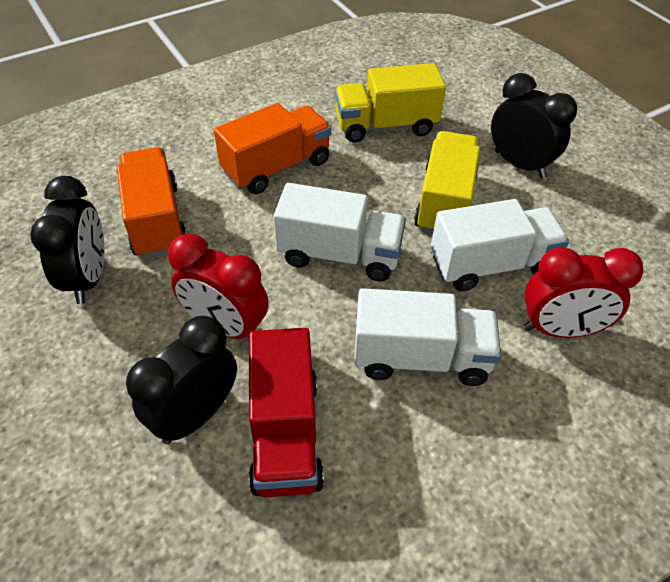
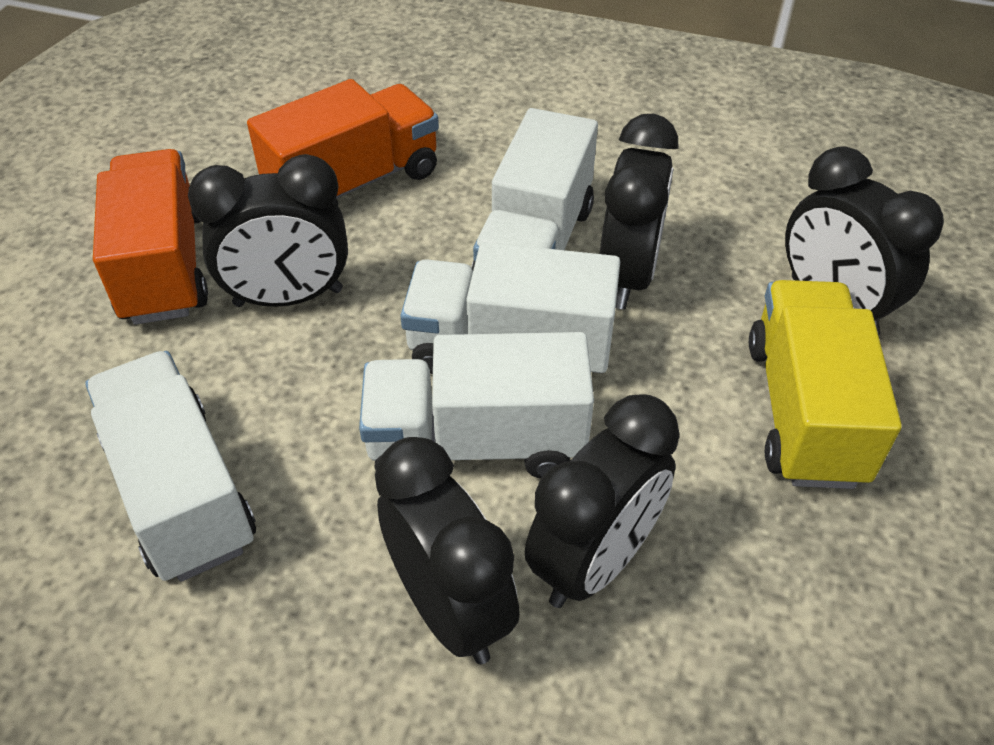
black clock: 3 -> 5
red clock: 2 -> 0
red truck: 1 -> 0
white truck: 3 -> 4
yellow truck: 2 -> 1

